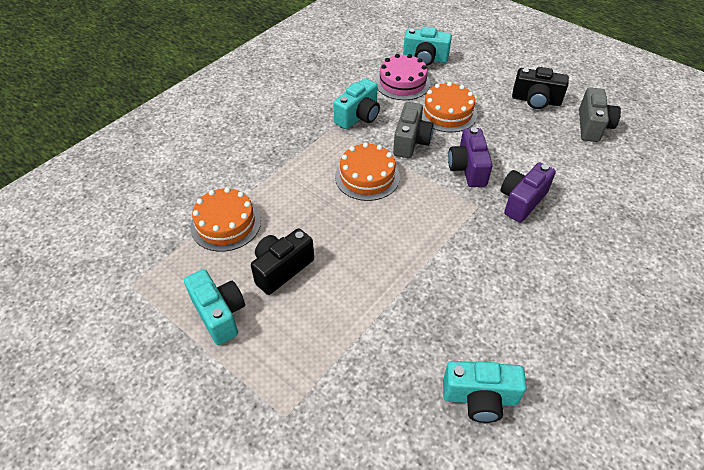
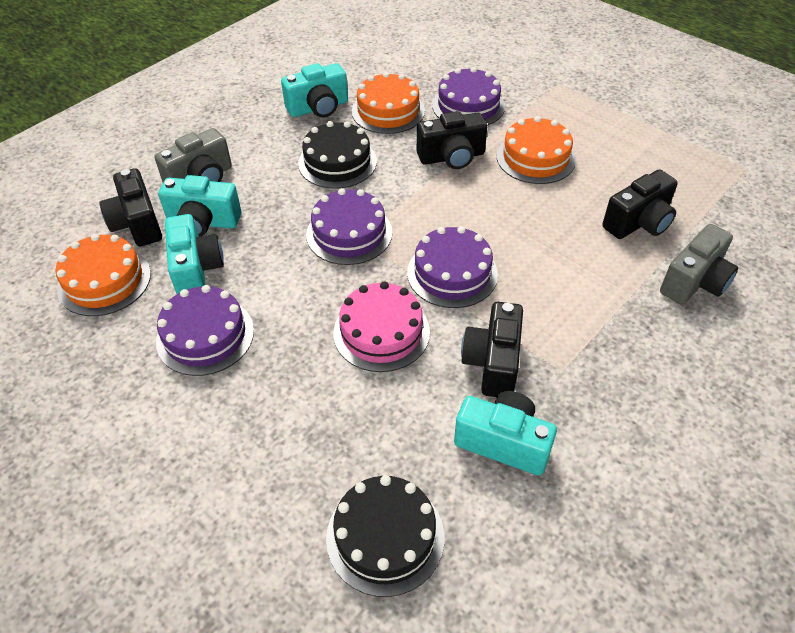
black cake: 0 -> 2
black camera: 2 -> 4
purple cake: 0 -> 4
purple camera: 2 -> 0

